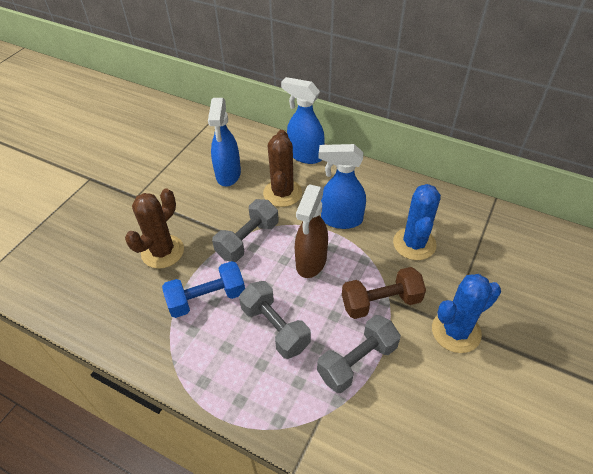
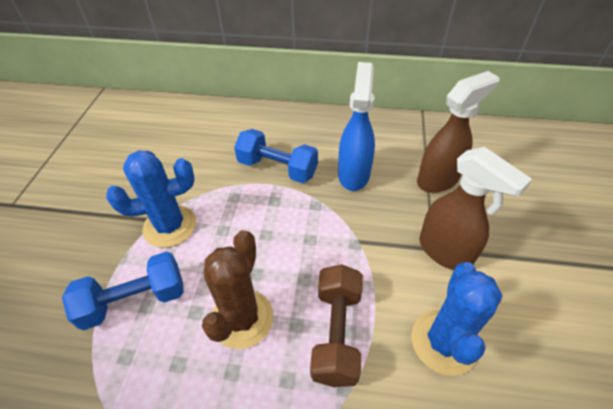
blue dumbbell: 1 -> 2
blue spray bottle: 3 -> 1
brown cactus: 2 -> 1
brown spray bottle: 1 -> 2
grey dumbbell: 3 -> 0

